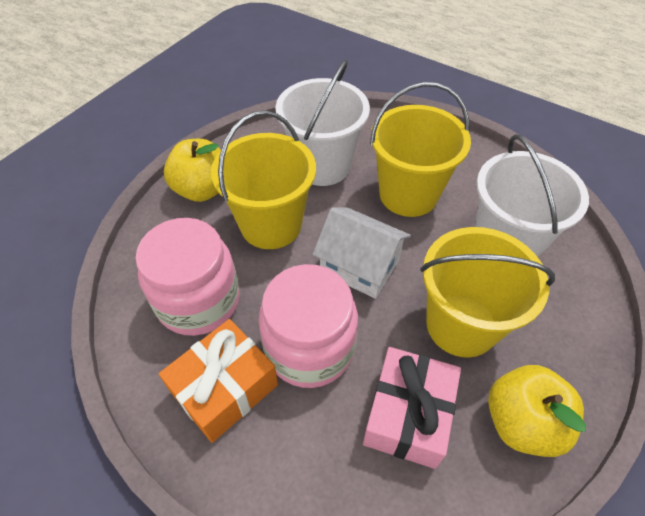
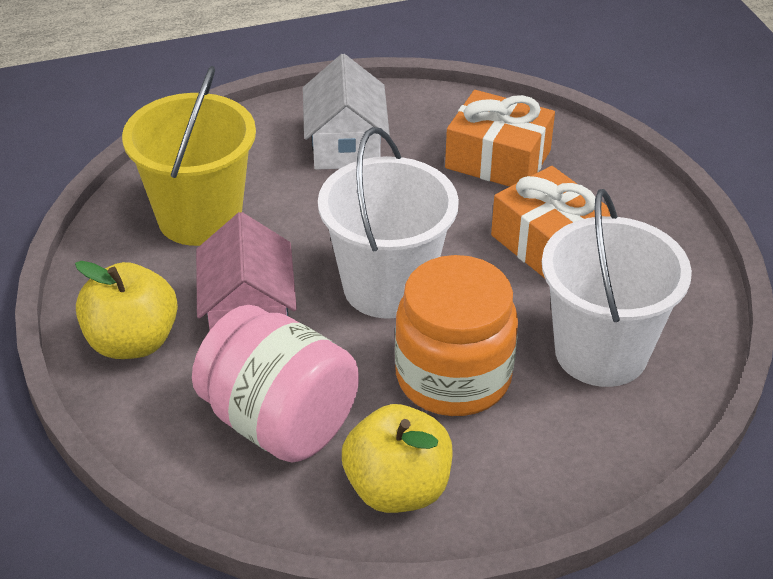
orange gift: 1 -> 2
orange jar: 0 -> 1
pink gift: 1 -> 0
pink house: 0 -> 1
pink jar: 2 -> 1
yellow bucket: 3 -> 1

